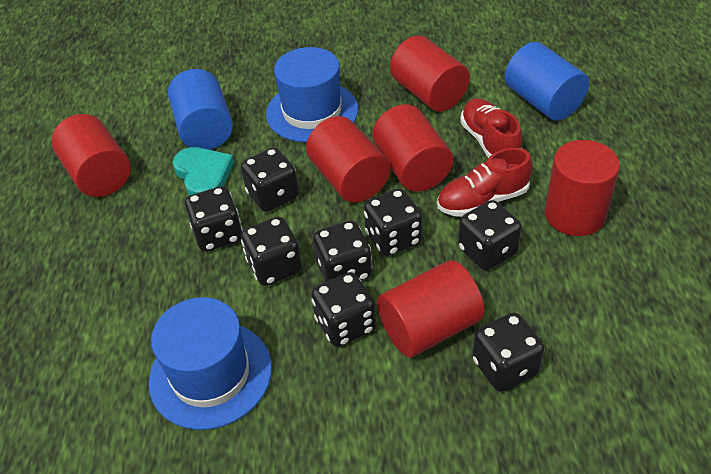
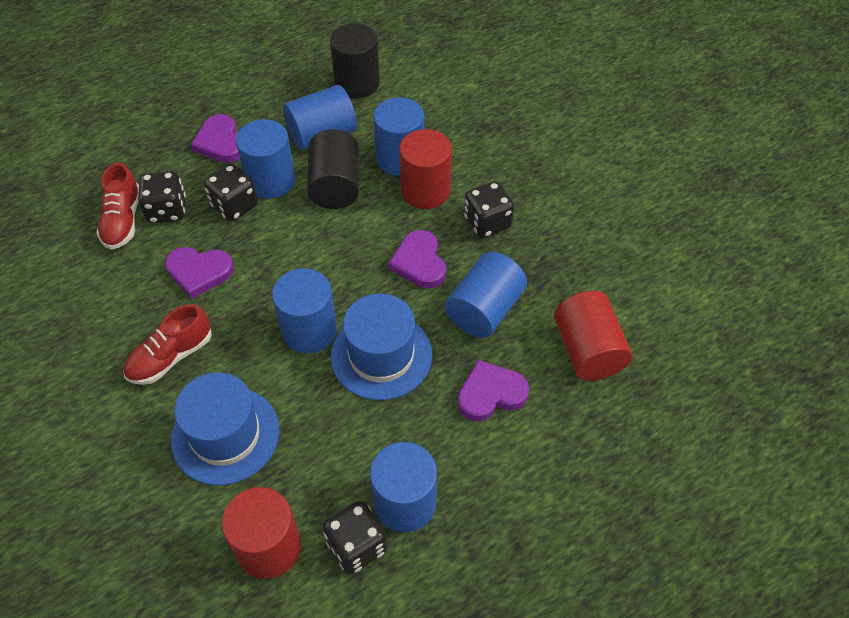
black cylinder: 0 -> 2
black dice: 8 -> 4
blue cylinder: 2 -> 6
purple heart: 0 -> 4
red cylinder: 6 -> 3
turquoise heart: 1 -> 0

